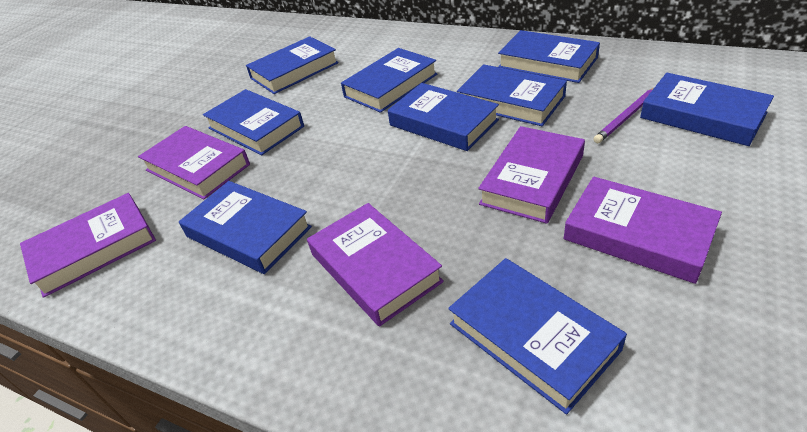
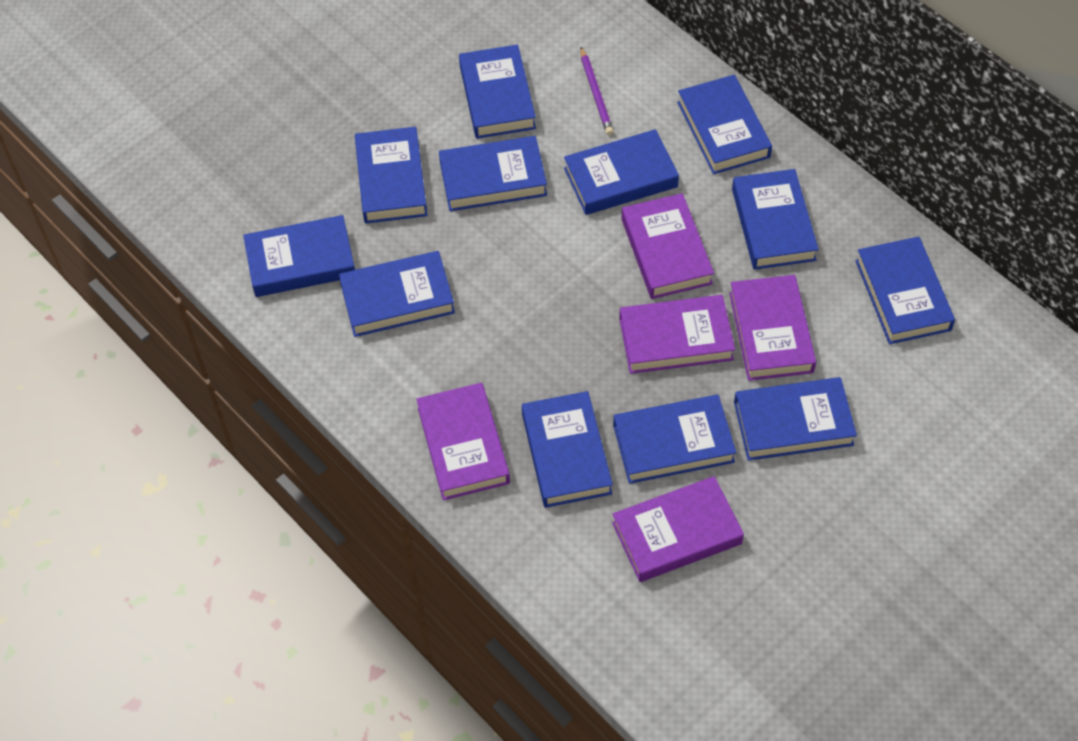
blue book: 9 -> 12

